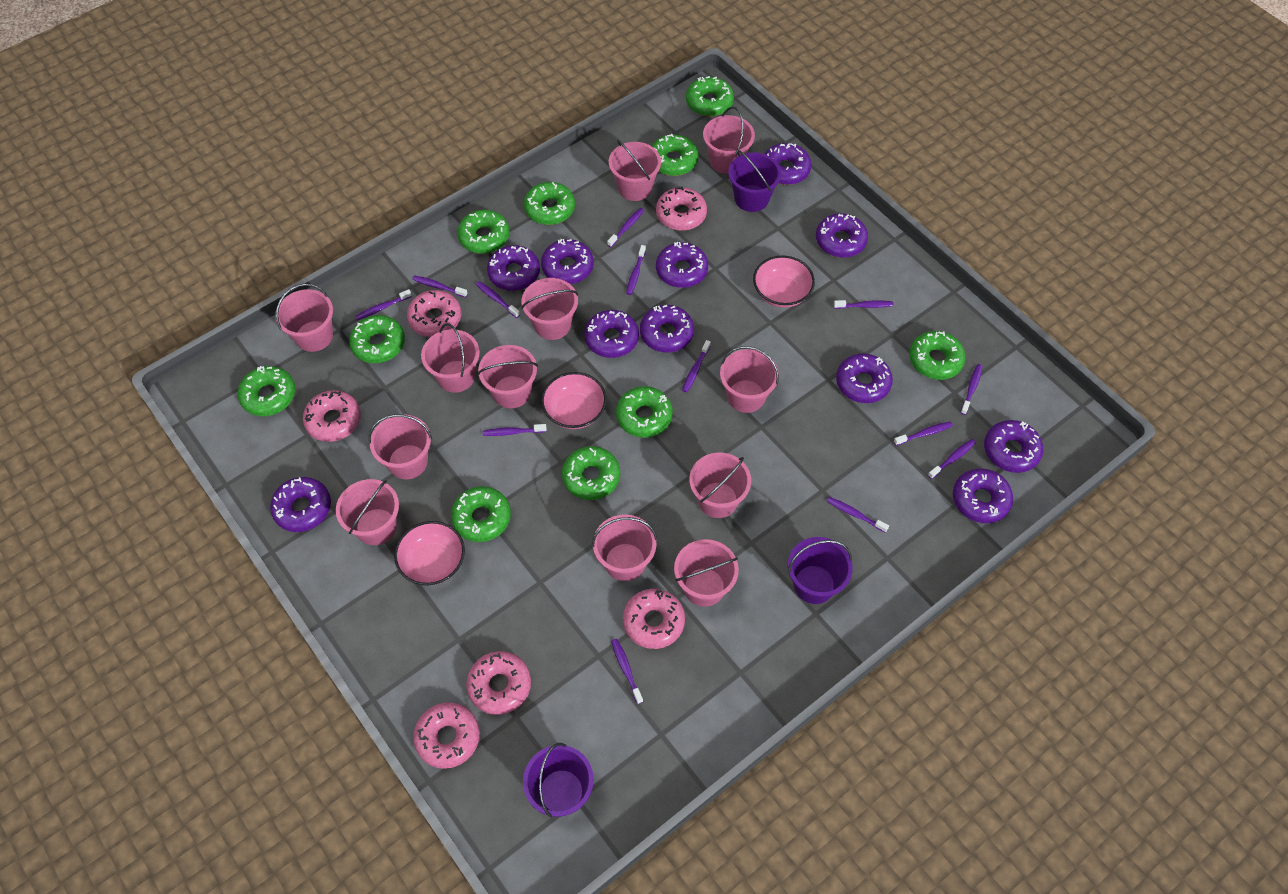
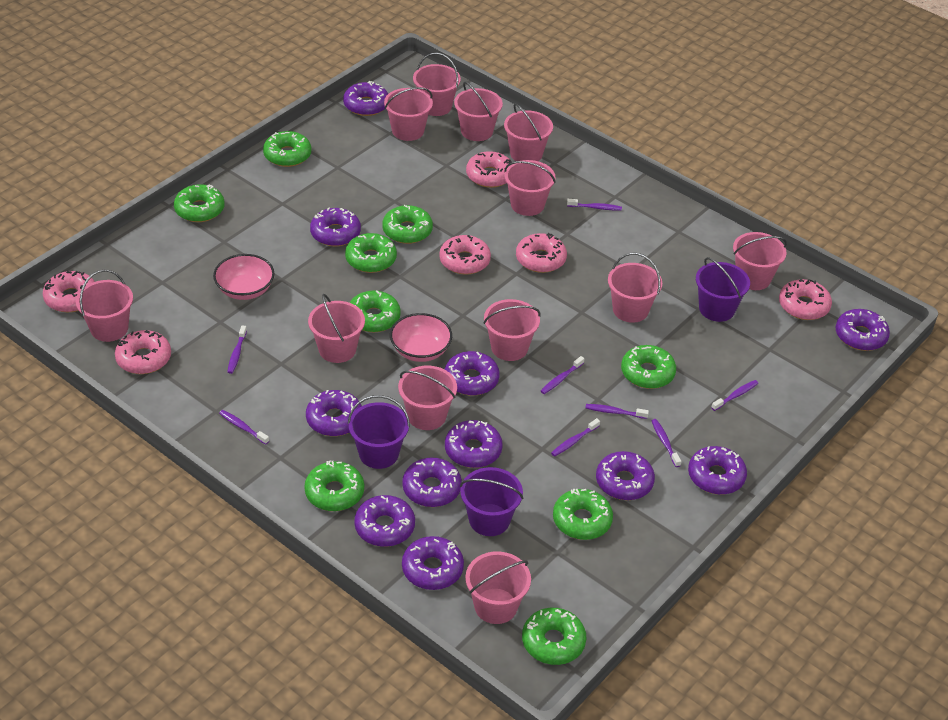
green donut: 10 -> 9
pink bowl: 3 -> 2
purple toothbrush: 13 -> 8

